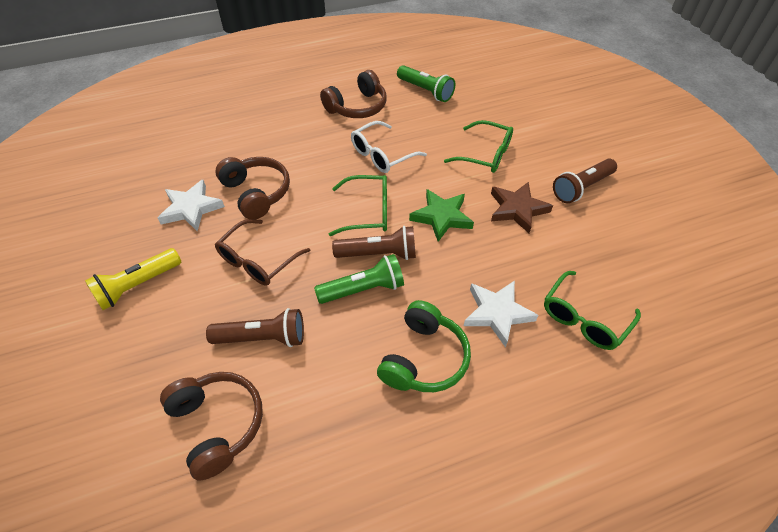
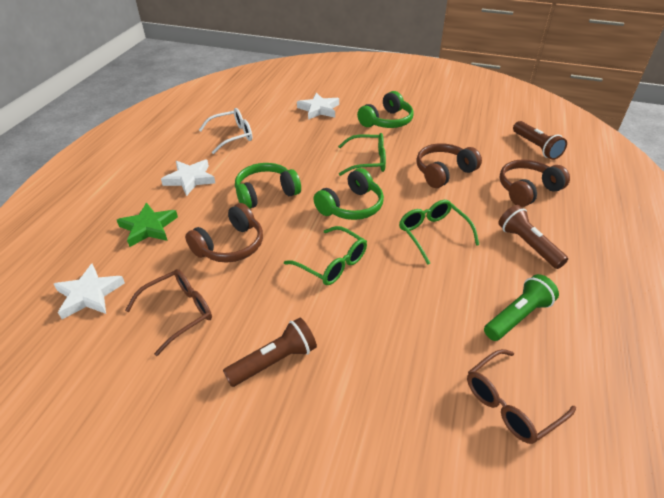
brown glasses: 1 -> 2
brown star: 1 -> 0
green flashlight: 2 -> 1
green headphones: 1 -> 3
white star: 2 -> 3
yellow flashlight: 1 -> 0

